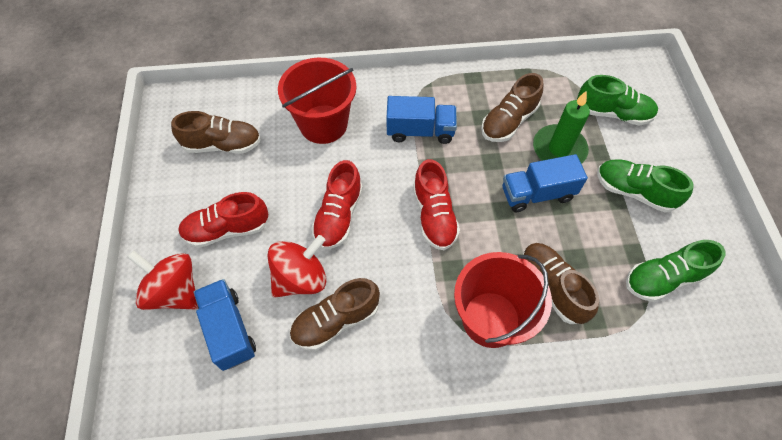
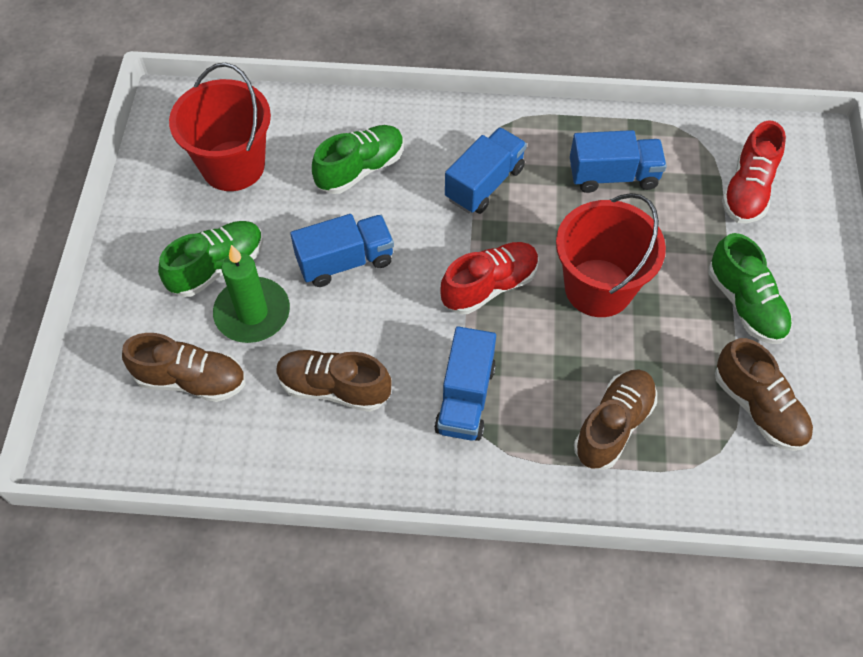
blue truck: 3 -> 4
red shoe: 3 -> 2
red spinning top: 2 -> 0

